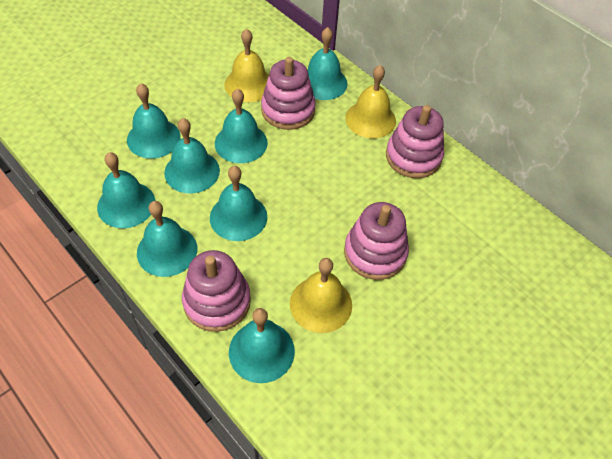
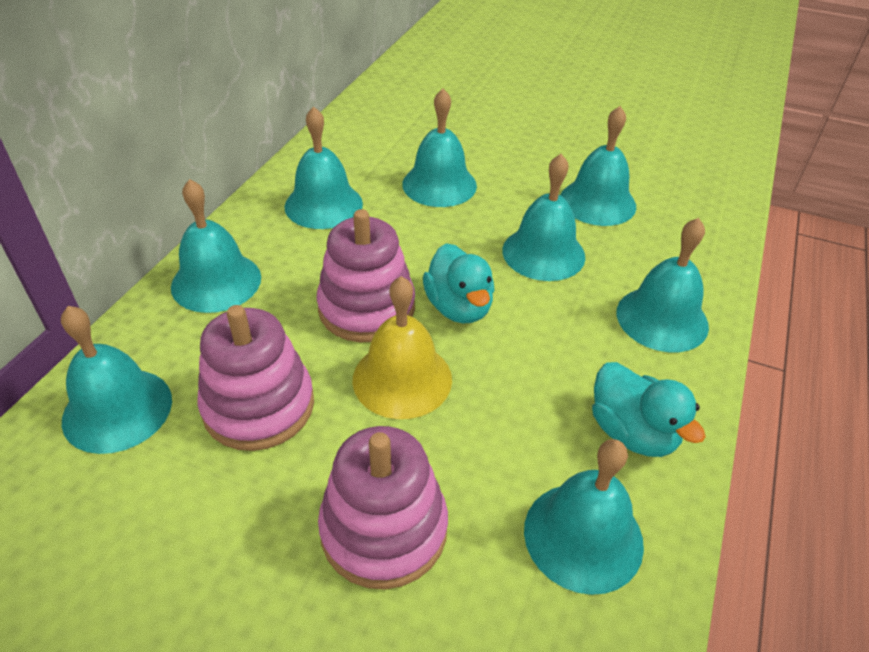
pink stacking toy: 4 -> 3
turquoise duck: 0 -> 2
yellow bell: 3 -> 1

